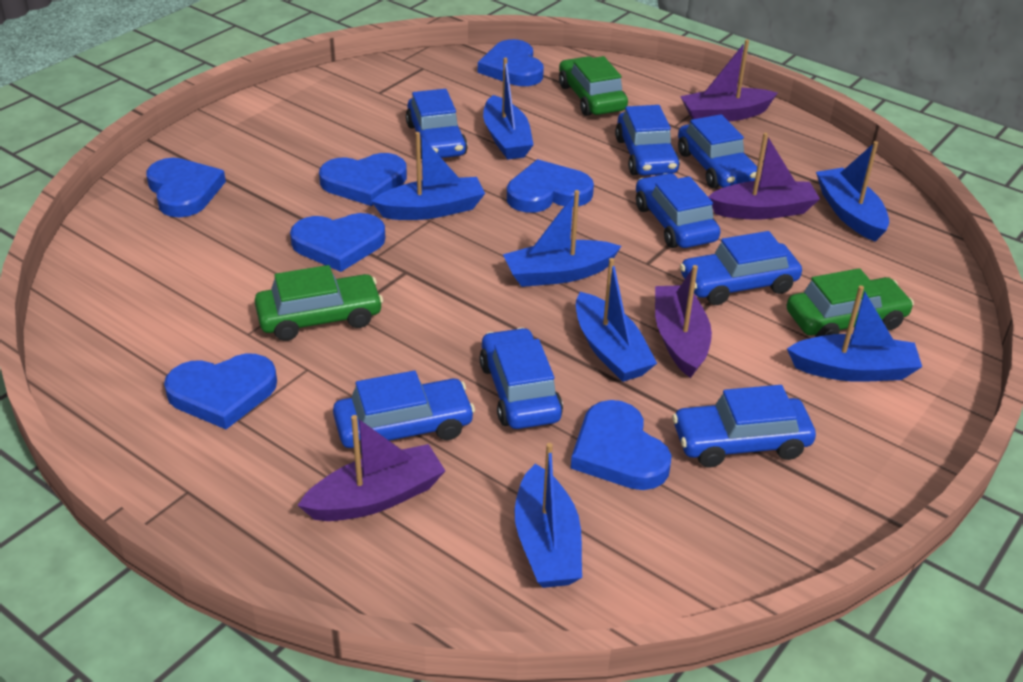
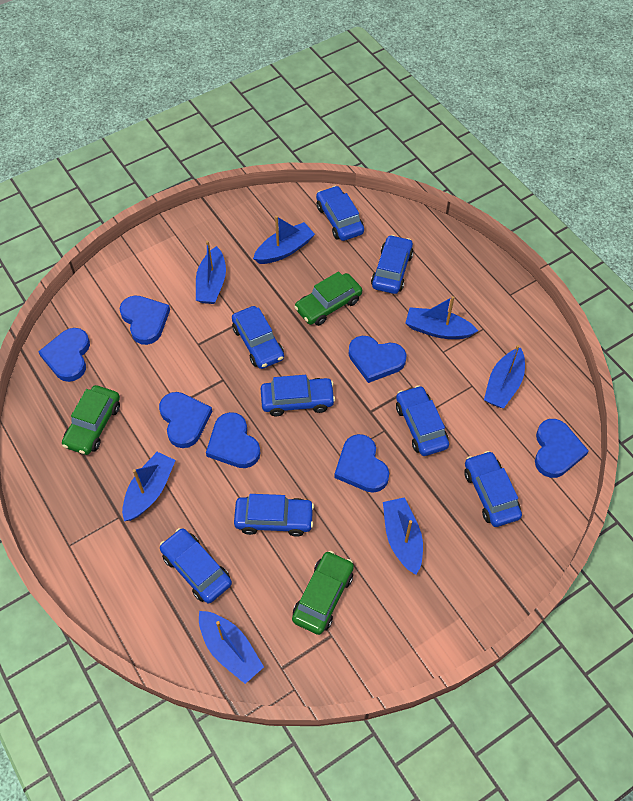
purple boat: 4 -> 0

